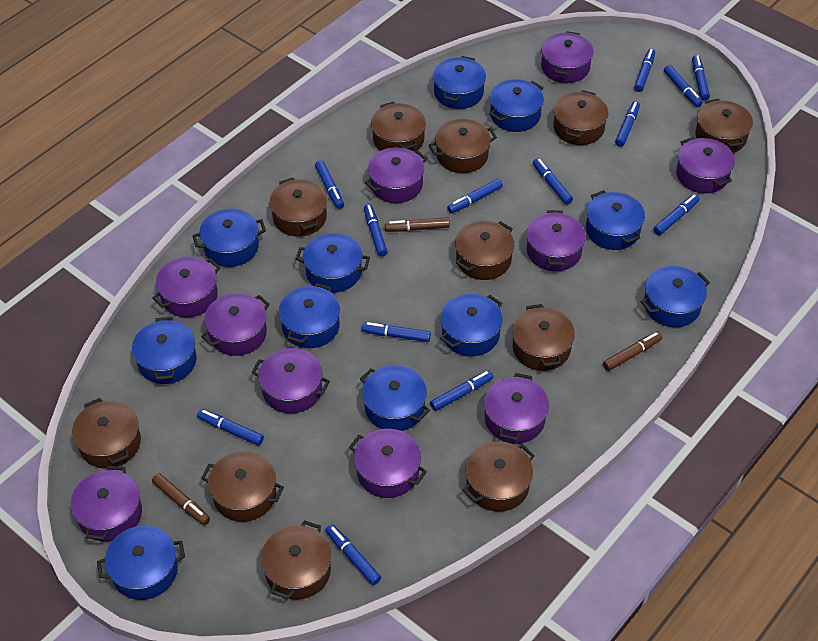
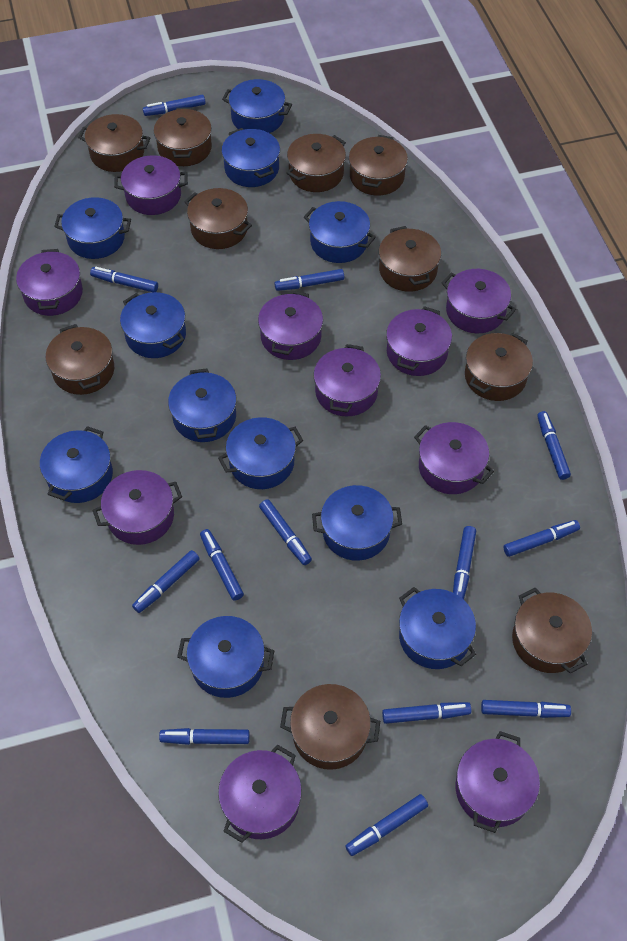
brown marker: 3 -> 0
brown pot: 11 -> 10

